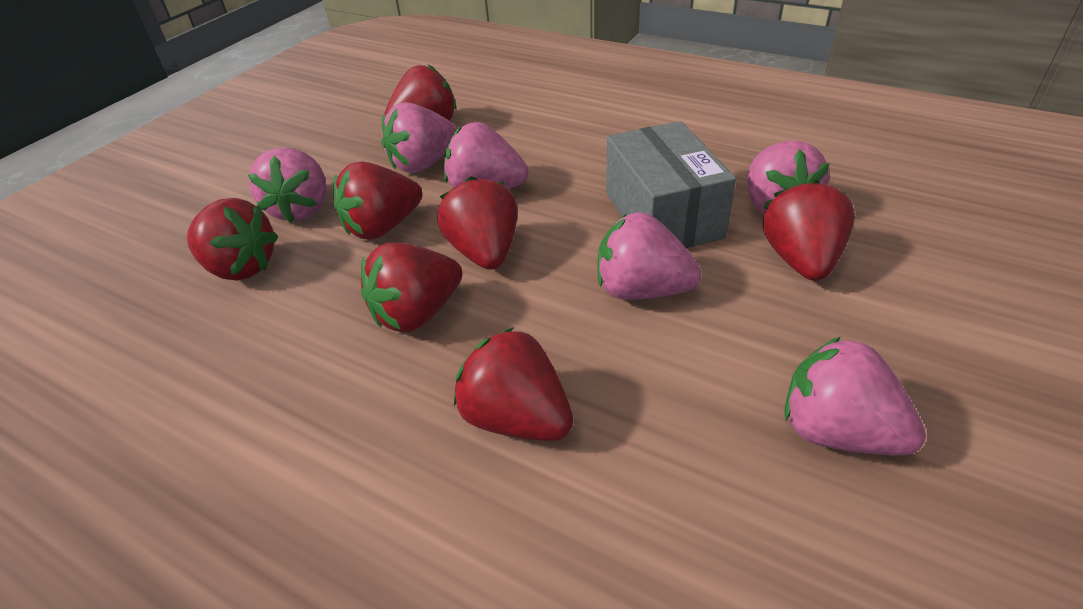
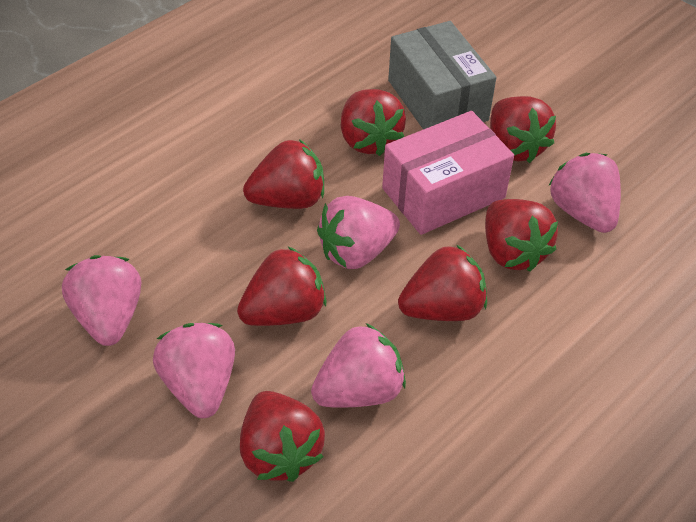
pink box: 0 -> 1
pink strawberry: 6 -> 5

